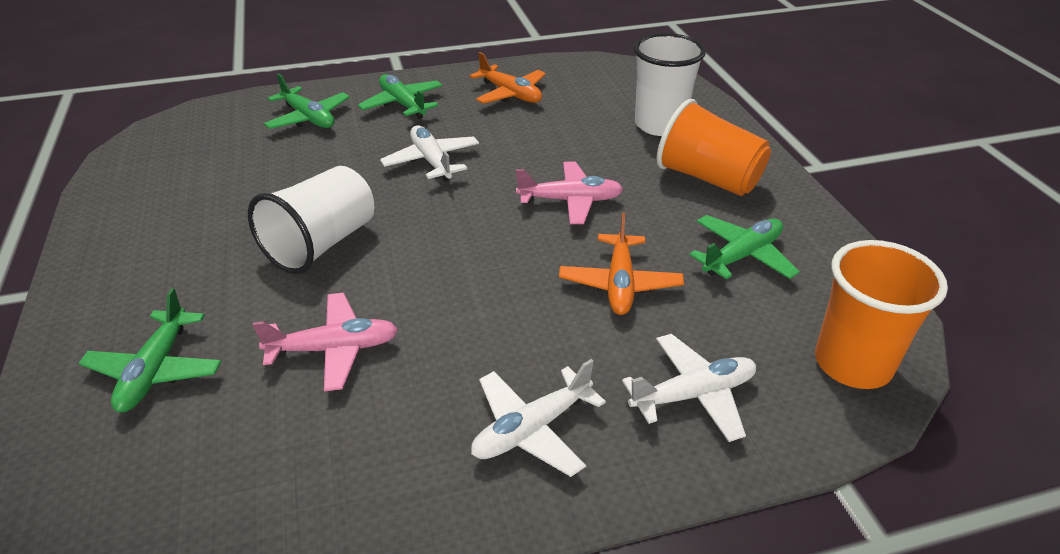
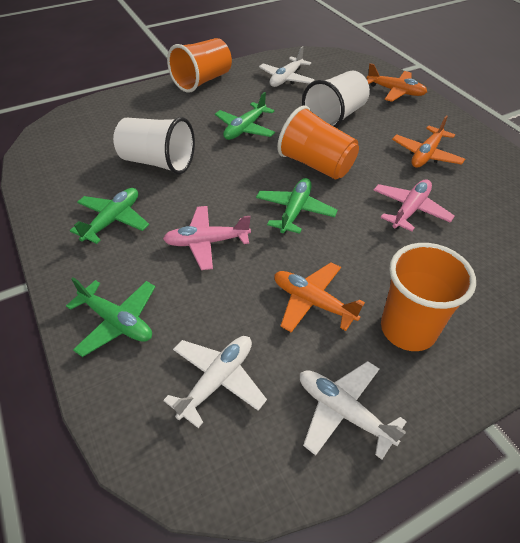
orange cup: 2 -> 3
orange plane: 2 -> 3

